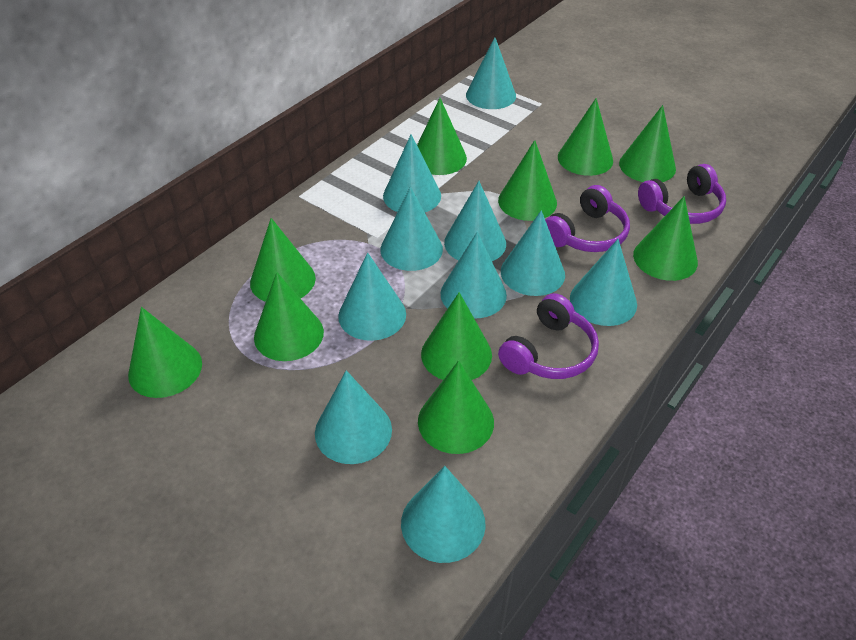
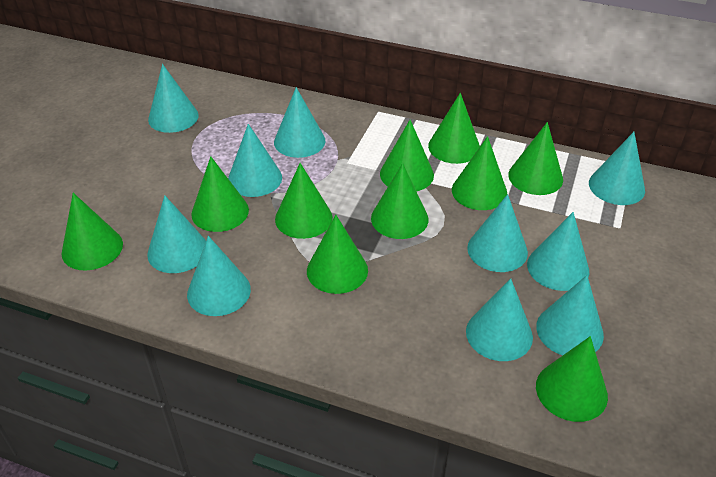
purple headphones: 3 -> 0

